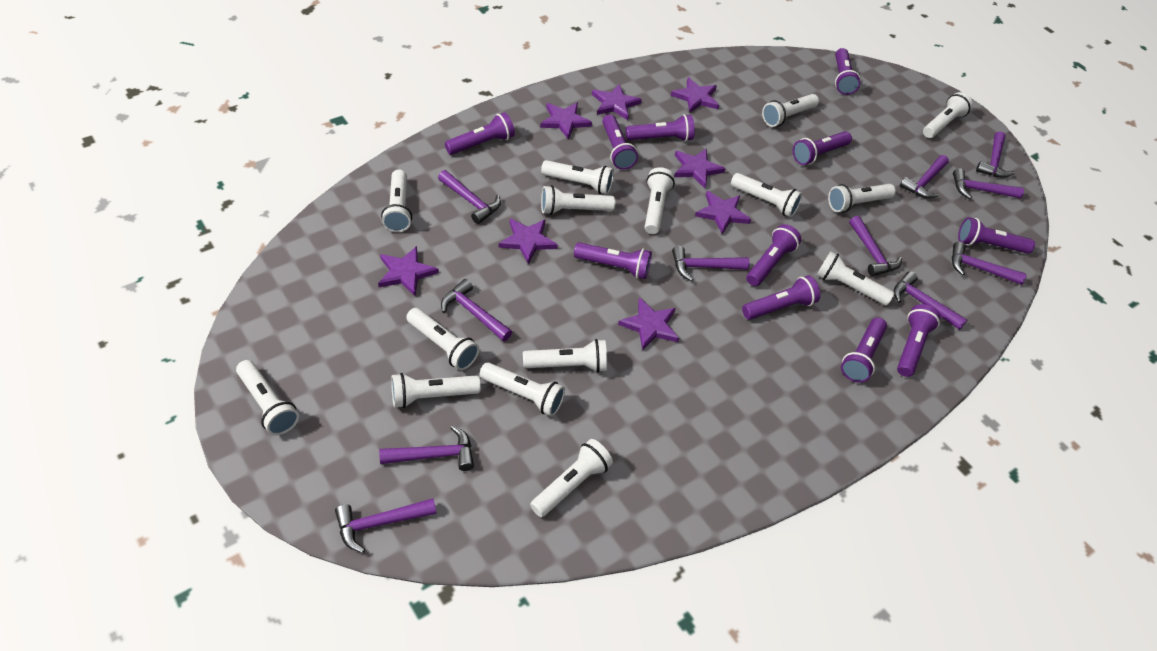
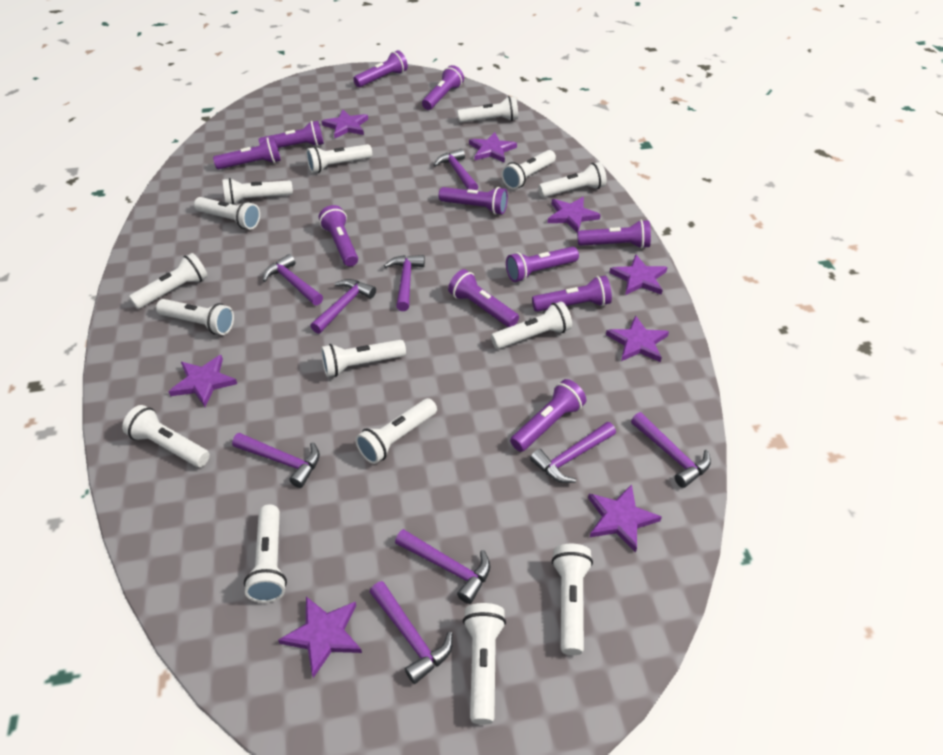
purple hammer: 11 -> 9

